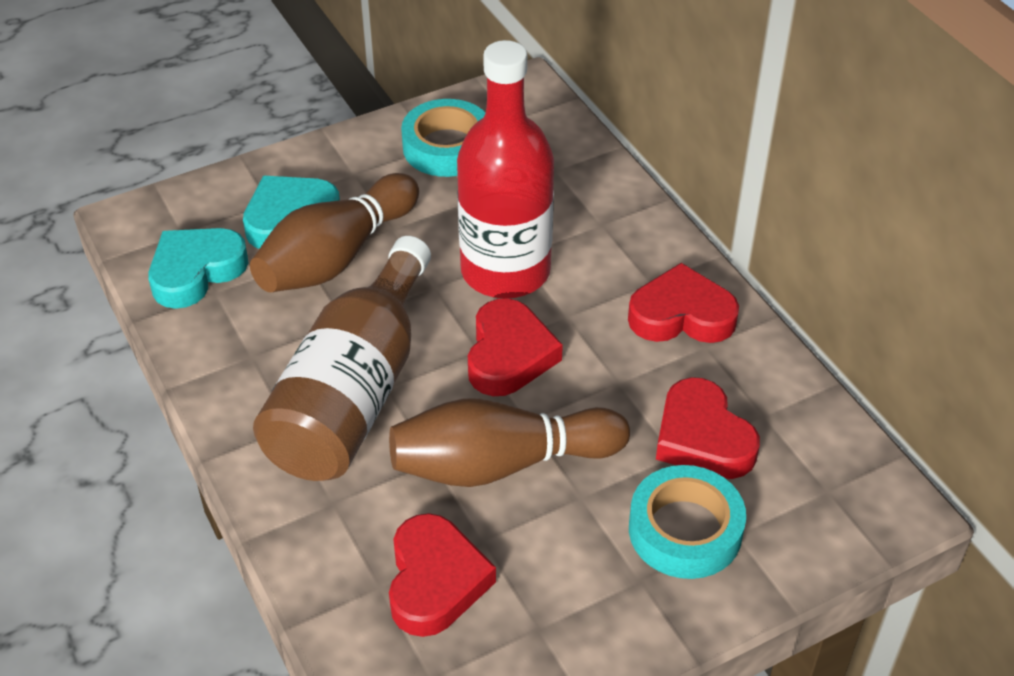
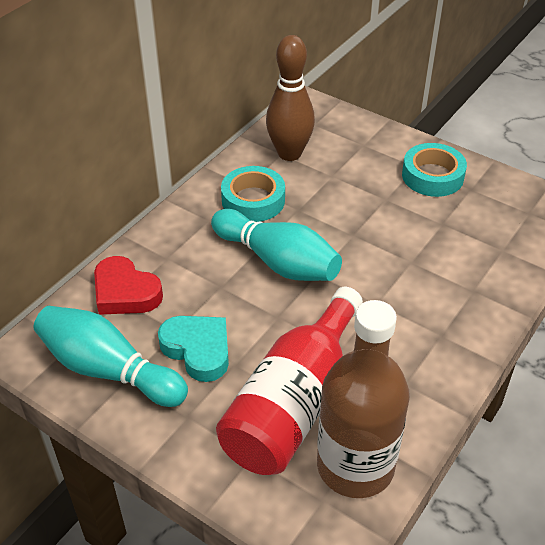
brown bowling pin: 2 -> 1
red heart: 4 -> 1
turquoise bowling pin: 0 -> 2
turquoise heart: 2 -> 1

